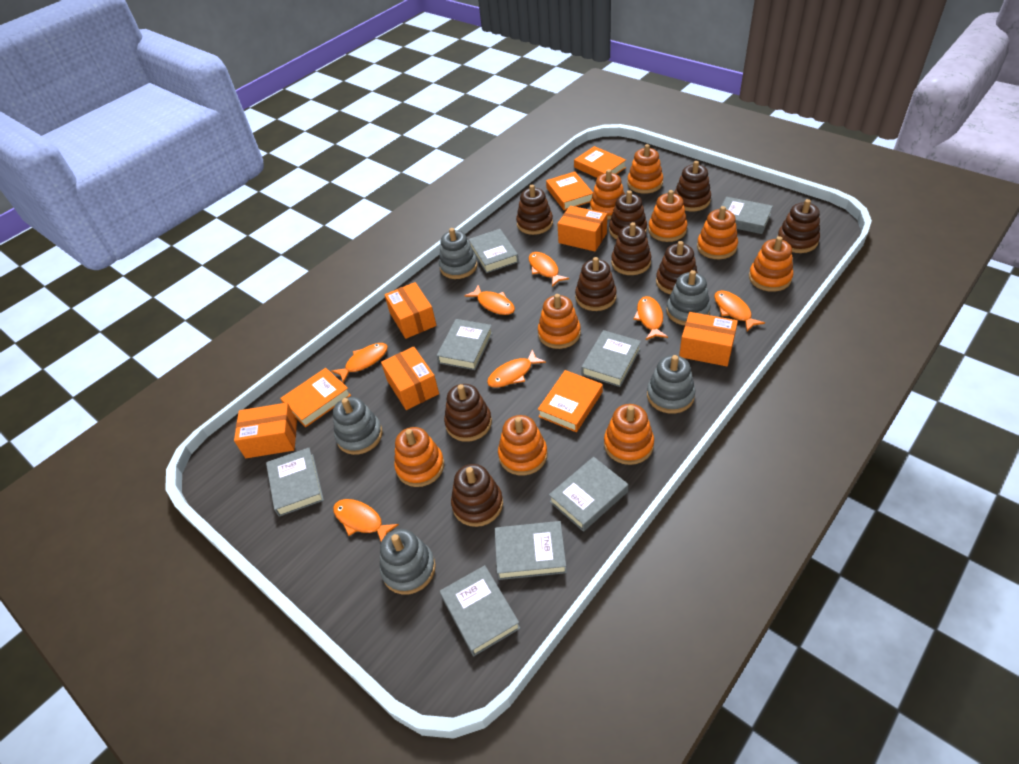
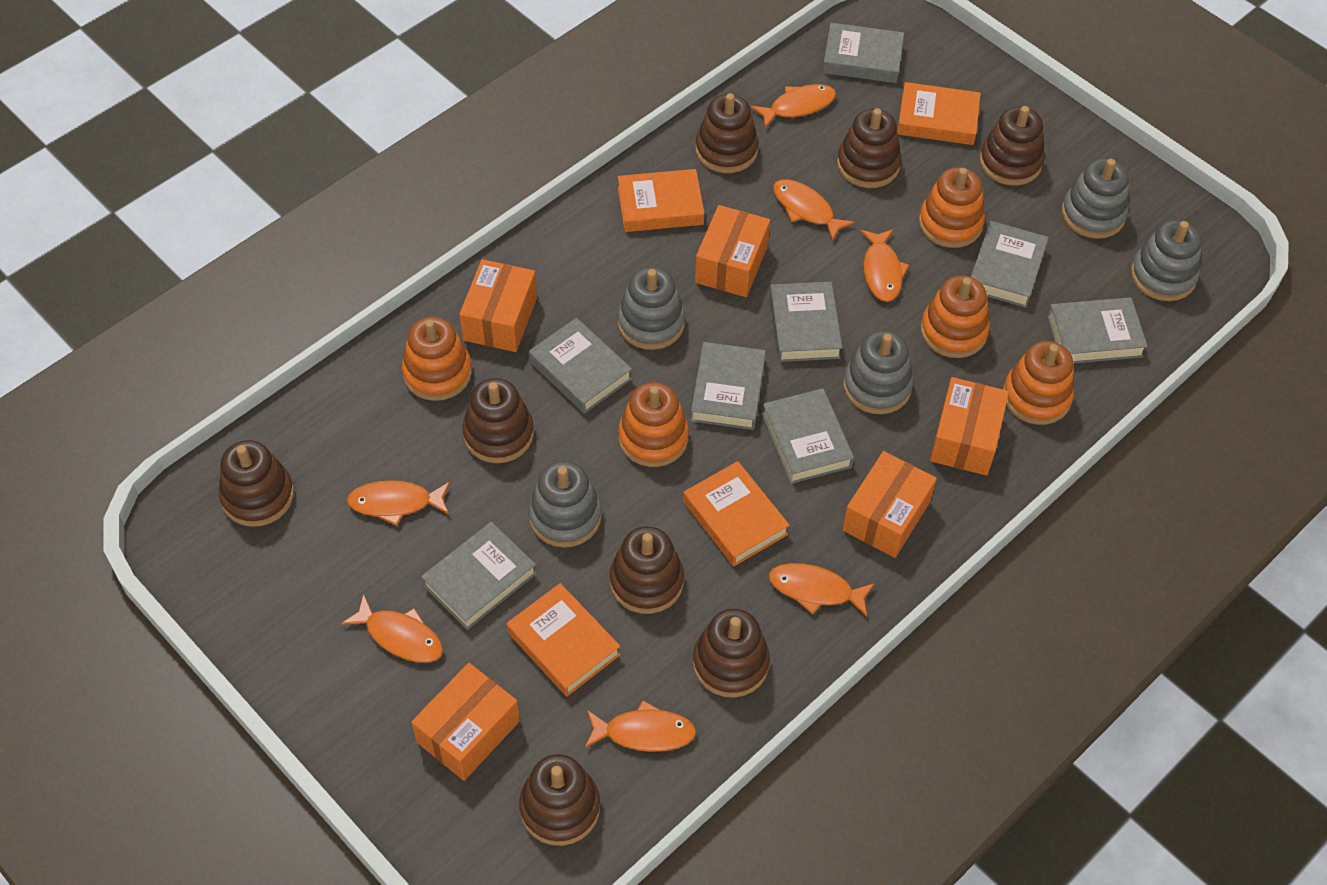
brown stacking toy: 9 -> 8
orange stacking toy: 9 -> 5

